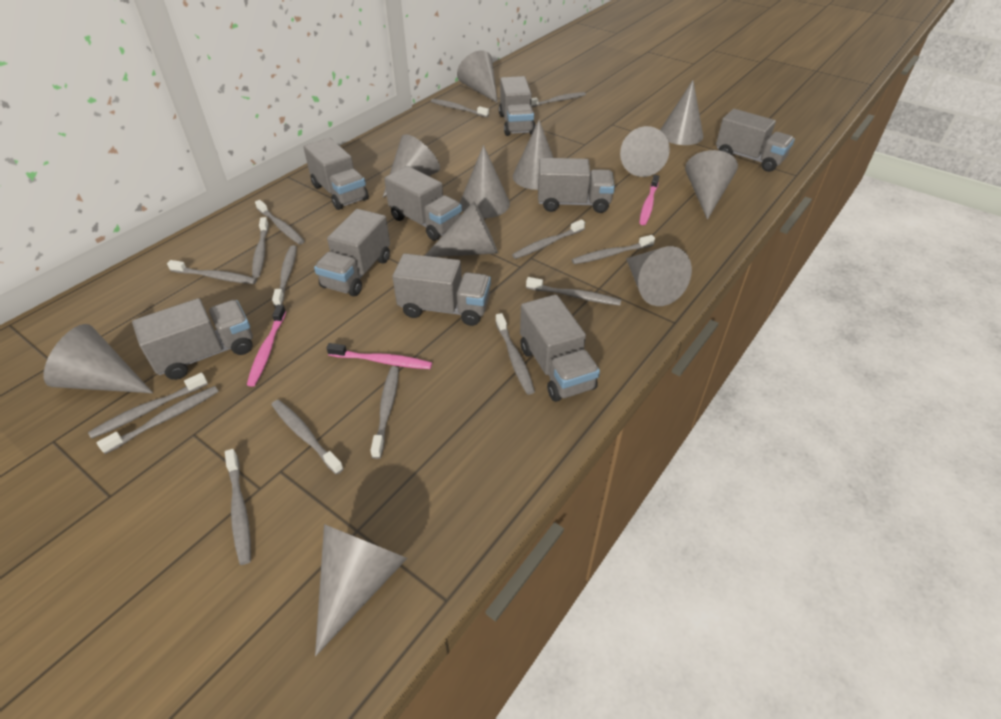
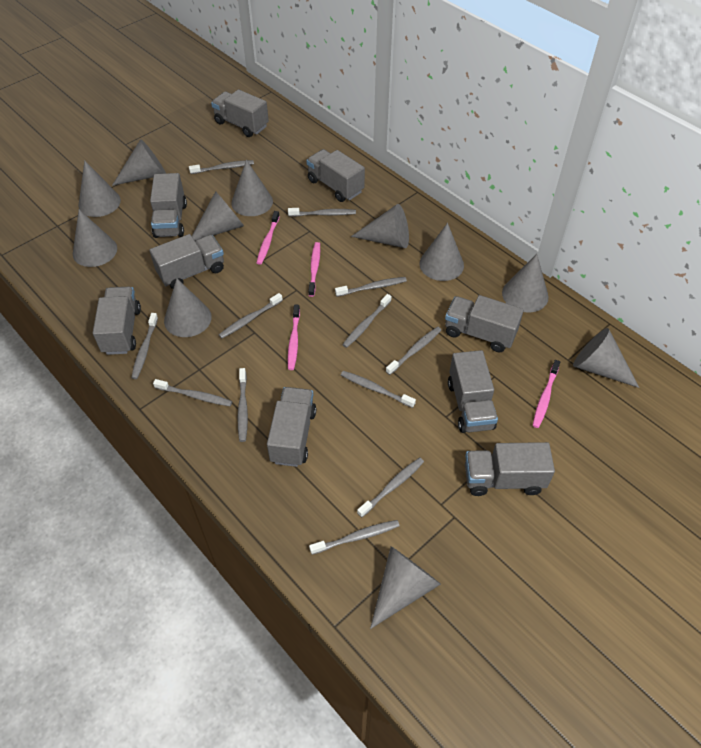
grey toothbrush: 15 -> 12
pink toothbrush: 3 -> 4

